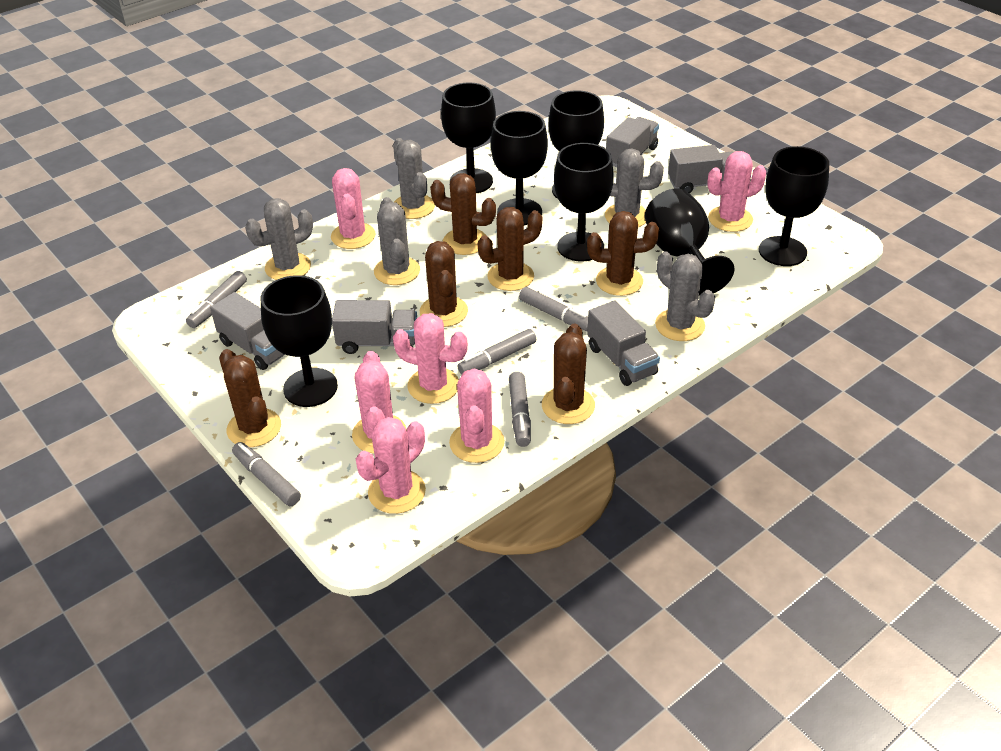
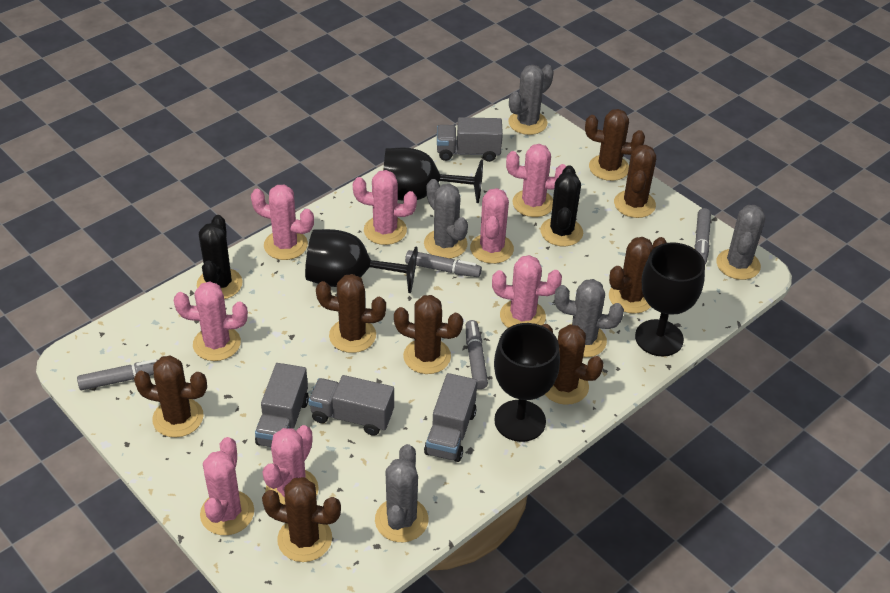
black cactus: 0 -> 2
black goblet: 7 -> 4
brown cactus: 6 -> 8
grey marker: 5 -> 4
grey truck: 5 -> 4
pink cactus: 6 -> 8

